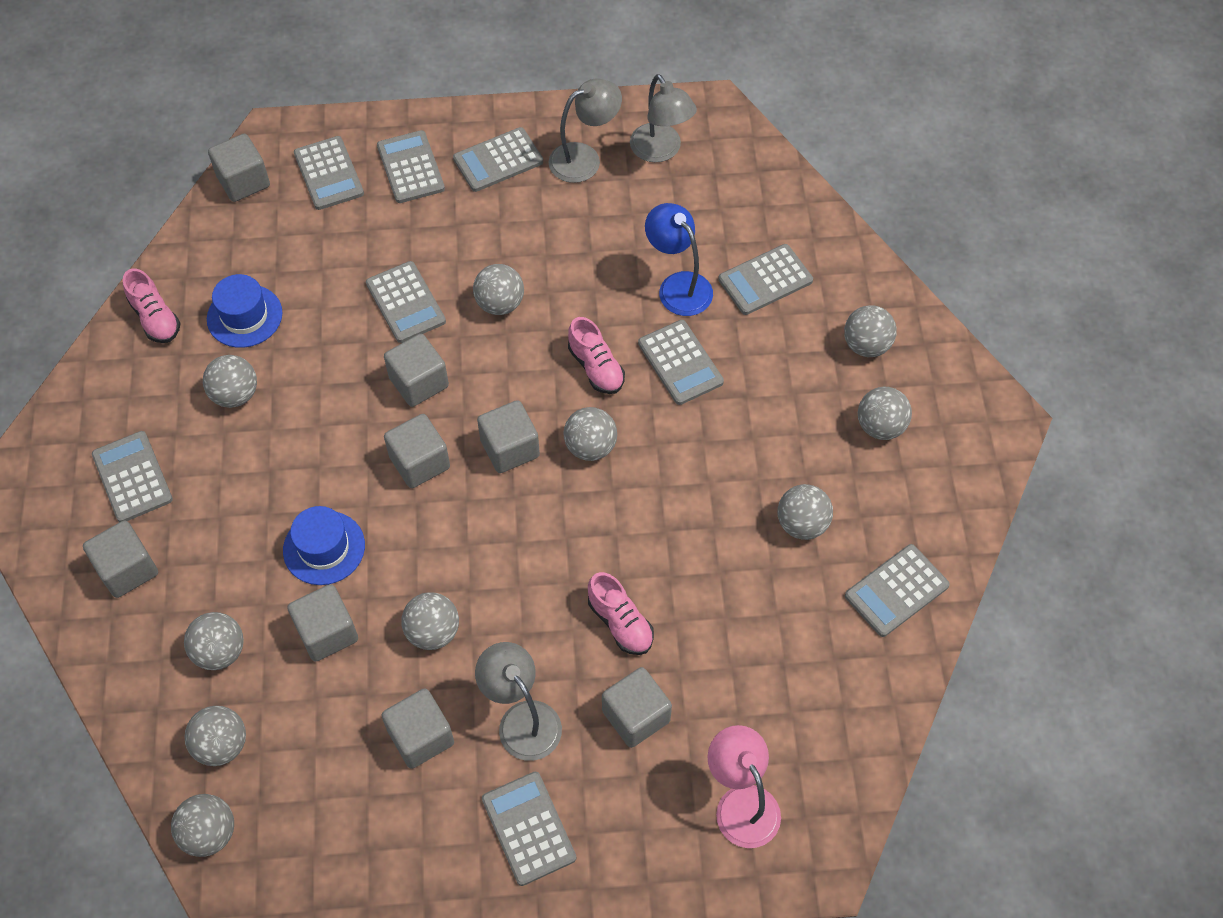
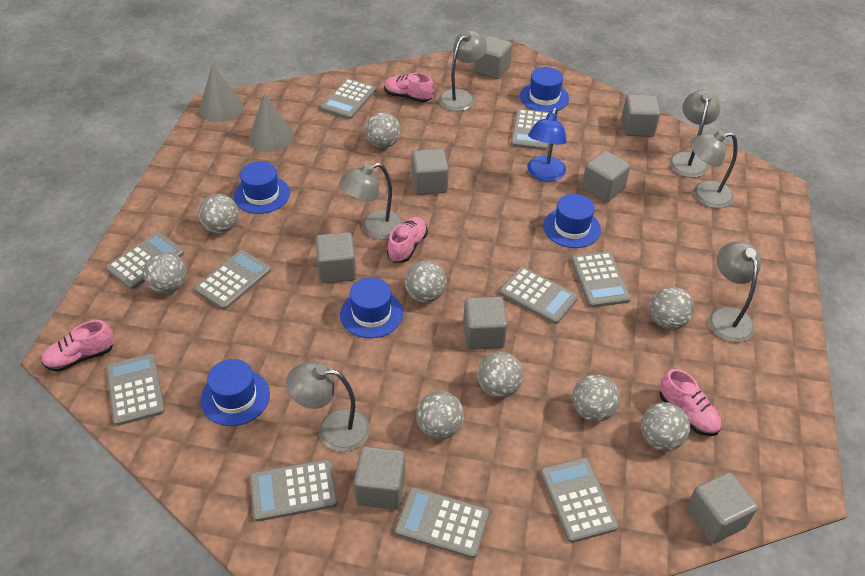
blue hat: 2 -> 5
grey ball: 10 -> 9
grey calculator: 9 -> 10
grey cone: 0 -> 2
grey lamp: 3 -> 6
pink lamp: 1 -> 0
pink shoe: 3 -> 4

